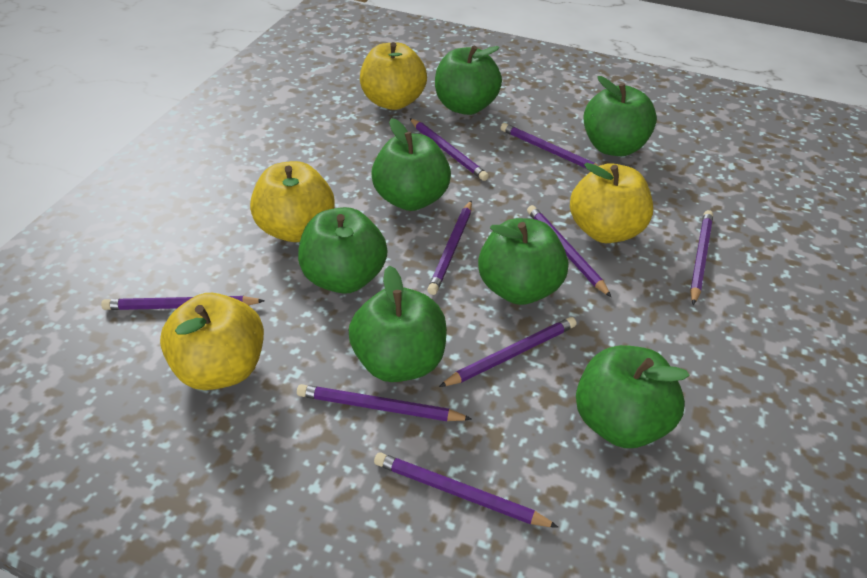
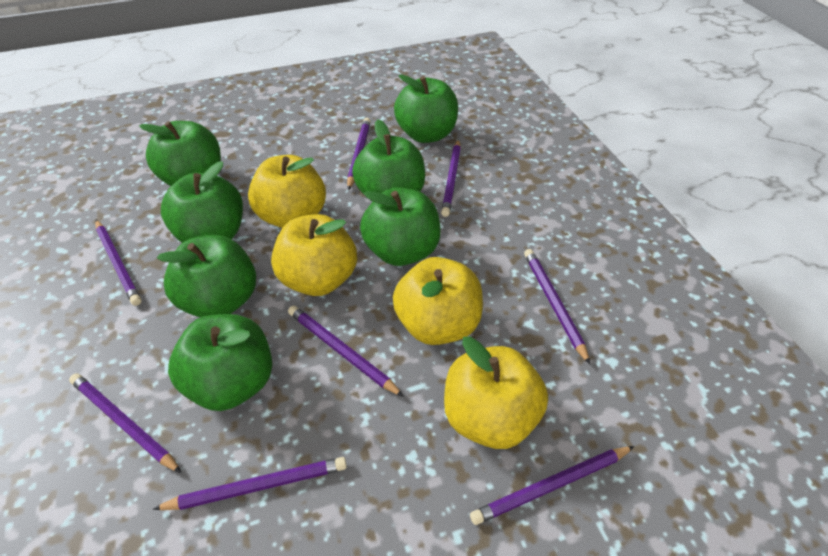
purple pencil: 9 -> 8

